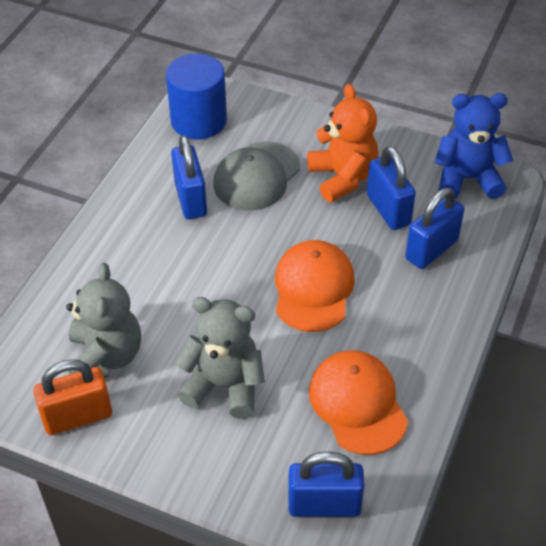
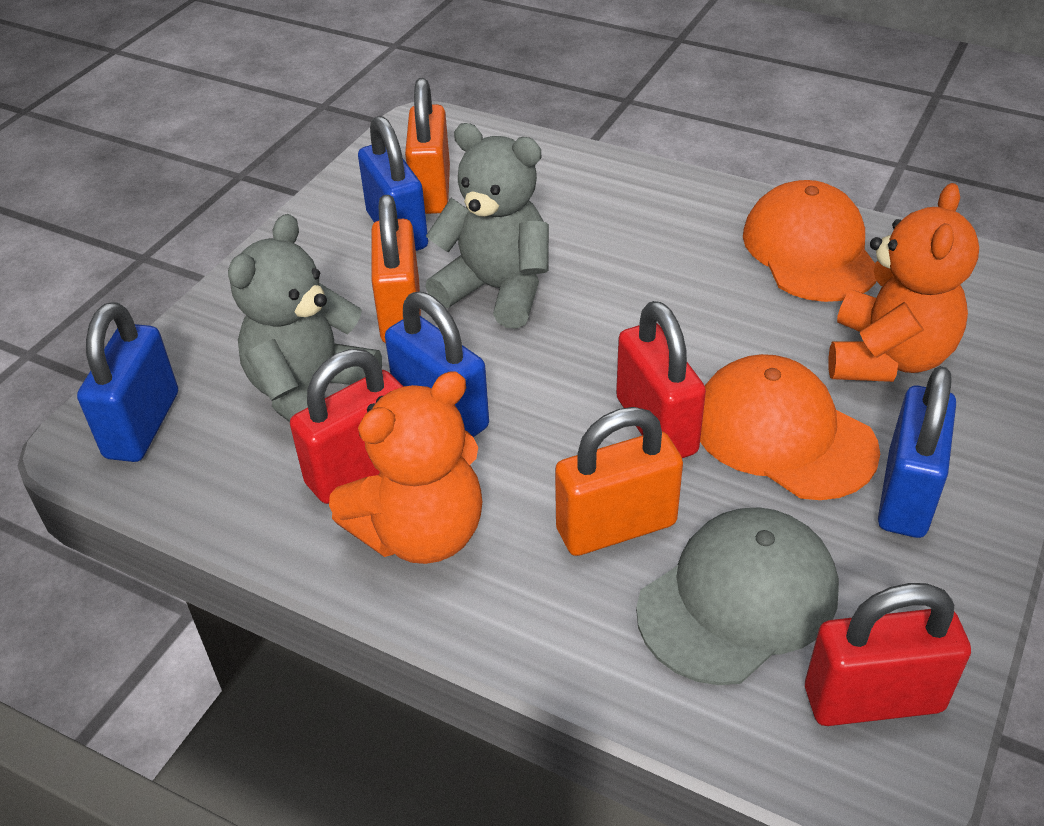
blue cylinder: 1 -> 0
blue teddy bear: 1 -> 0
orange padlock: 1 -> 3
orange teddy bear: 1 -> 2
red padlock: 0 -> 3

